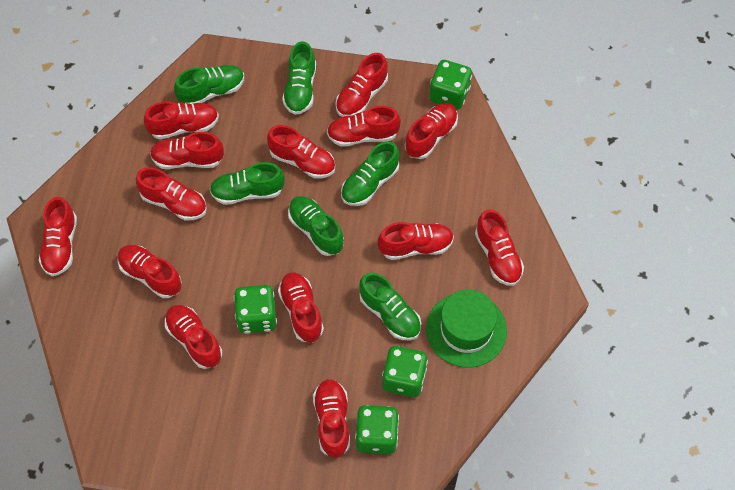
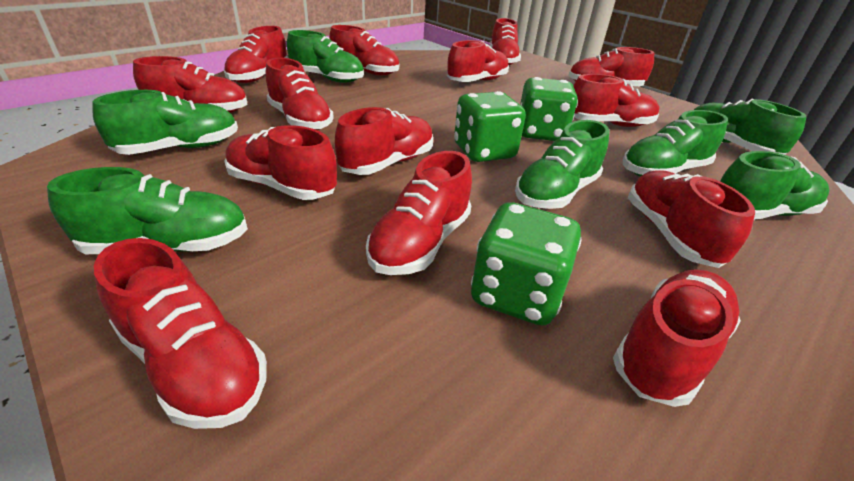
green dice: 4 -> 3
green hat: 1 -> 0
green shoe: 6 -> 7

